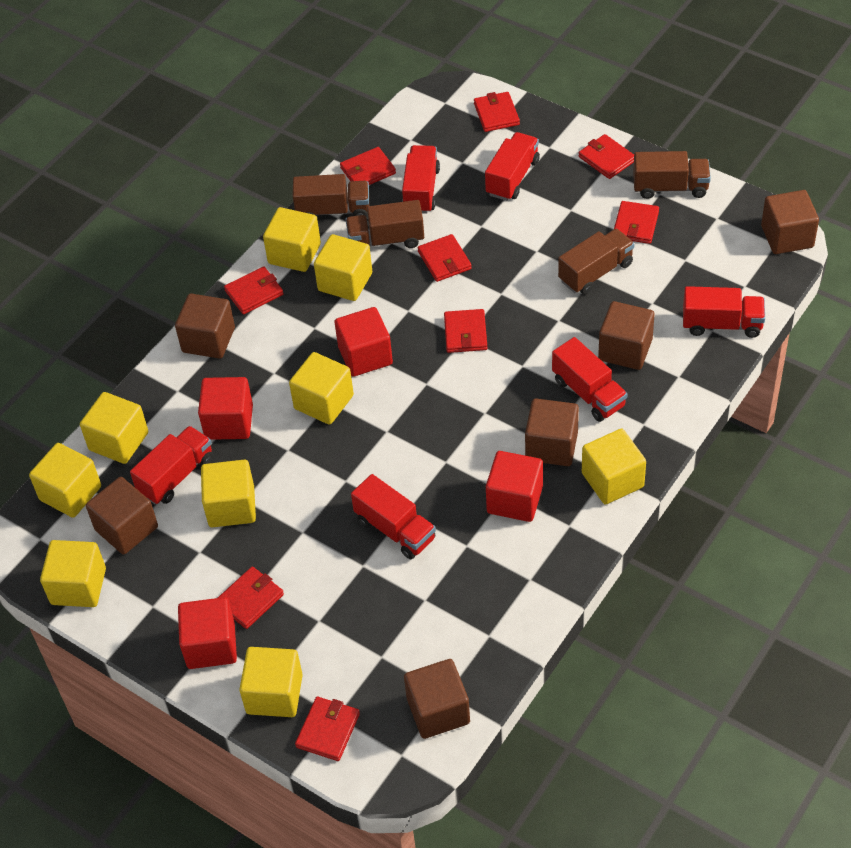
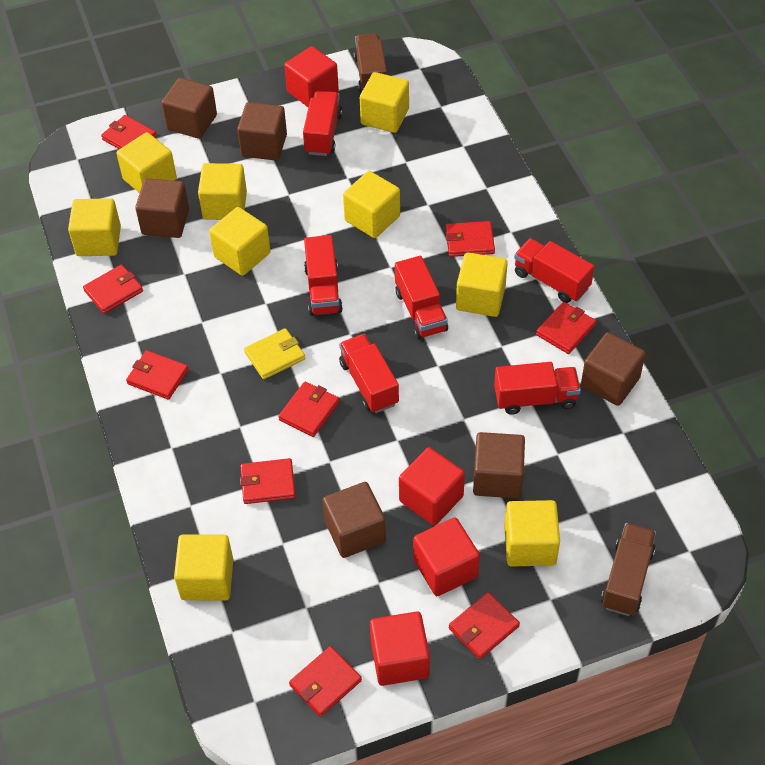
brown truck: 4 -> 2
yellow wallet: 0 -> 1

